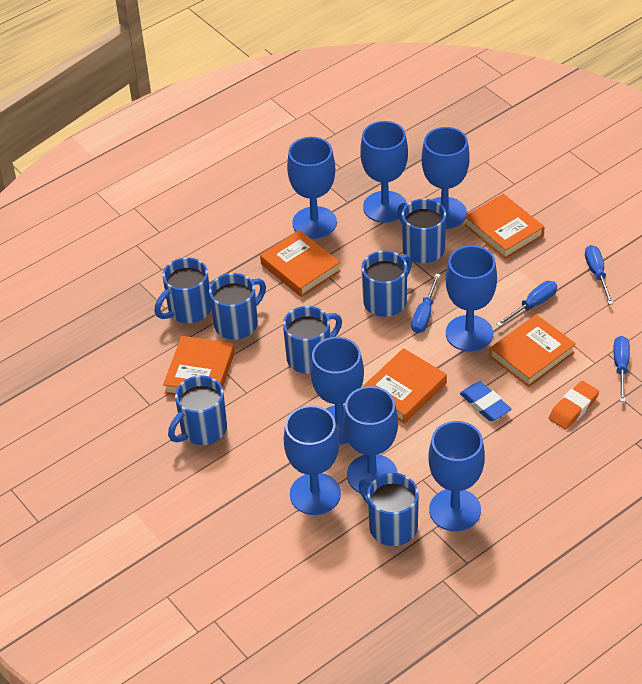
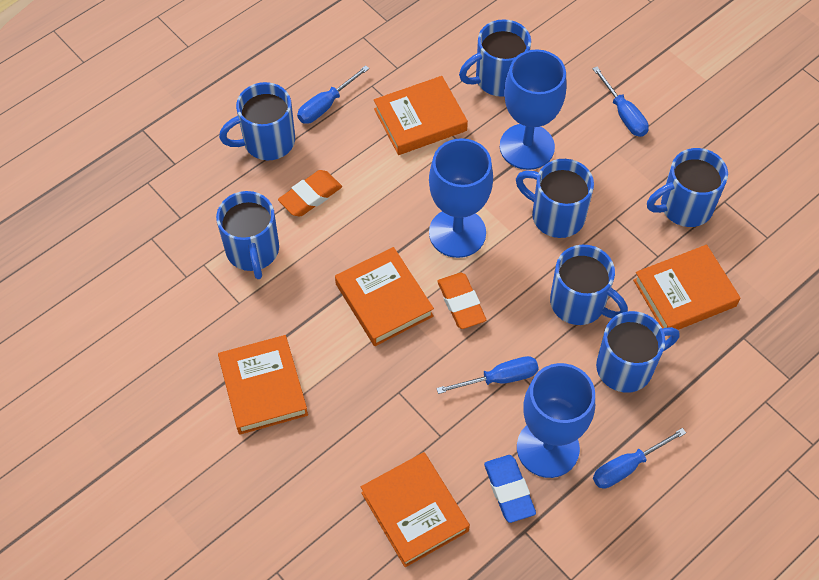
blue goblet: 8 -> 3
orange eraser: 1 -> 2

